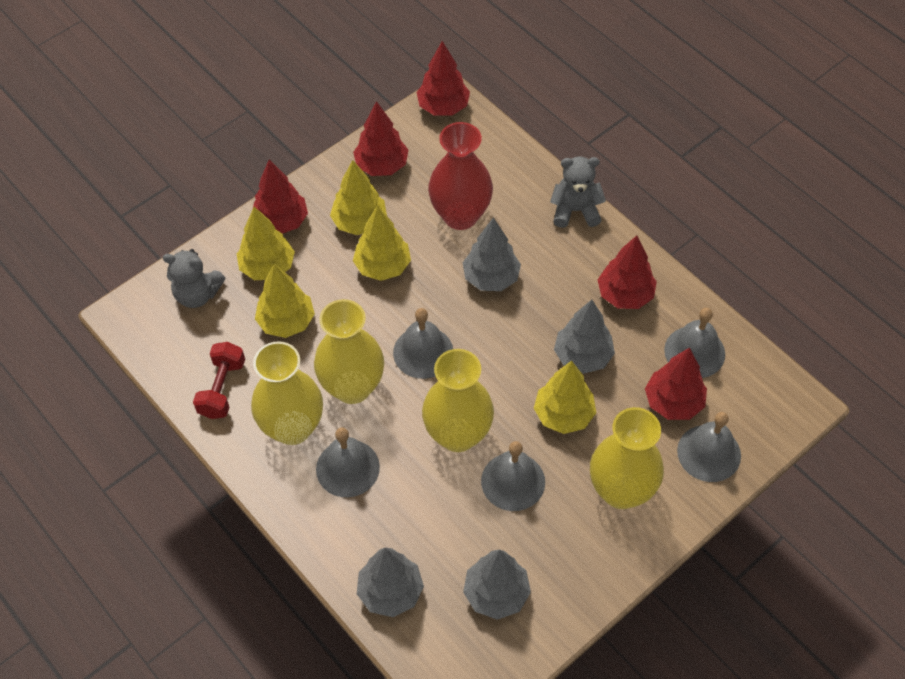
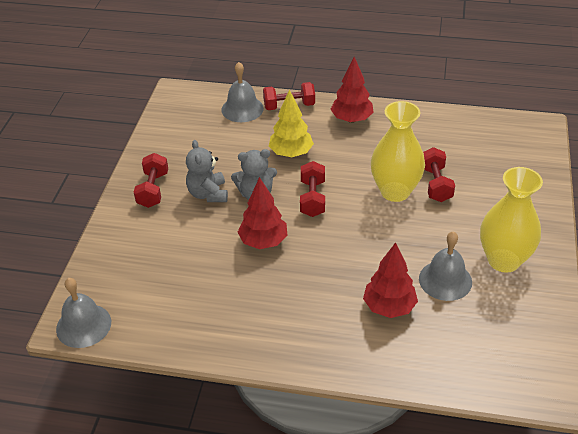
grey bell: 5 -> 3
grey tree: 4 -> 0
red dumbbell: 1 -> 4
red tree: 5 -> 3
red vase: 1 -> 0
yellow tree: 5 -> 1
yellow vase: 4 -> 2

